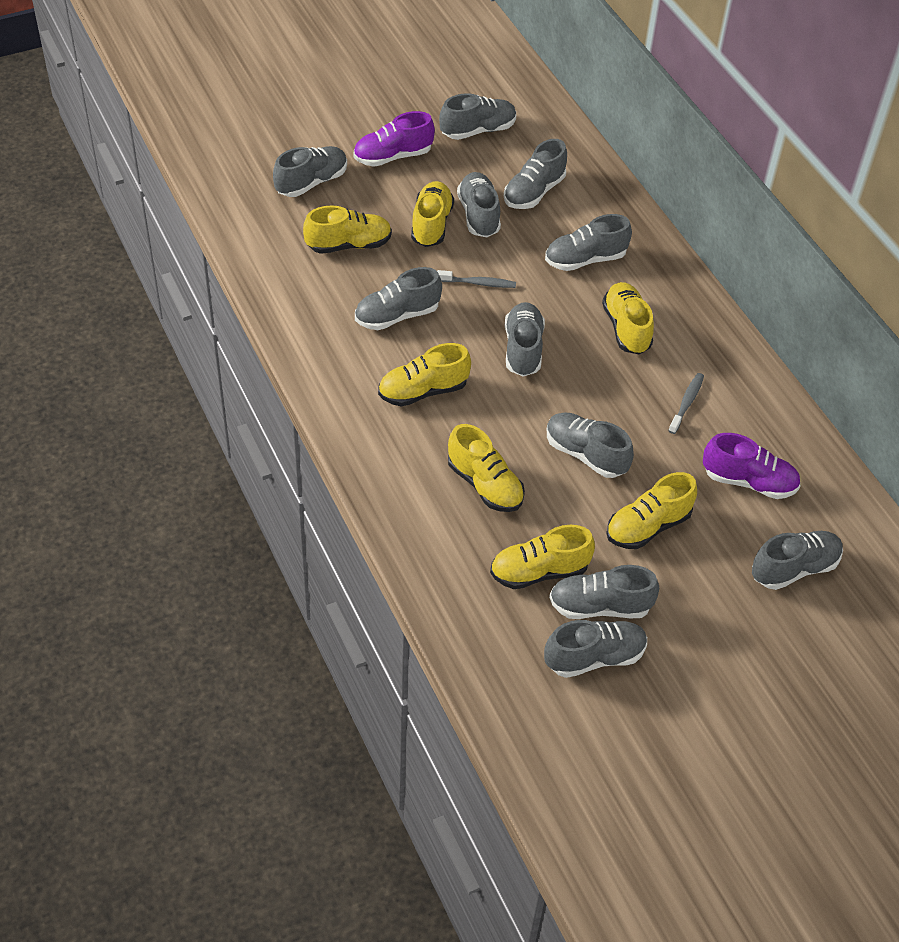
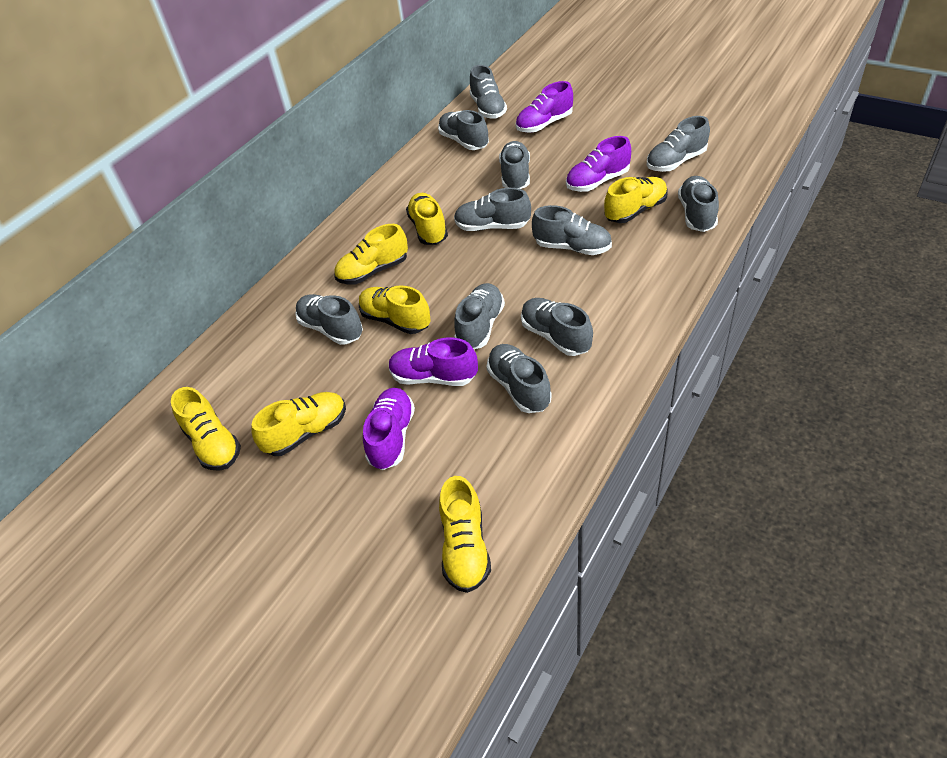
grey toothbrush: 2 -> 0
purple shoe: 2 -> 4

